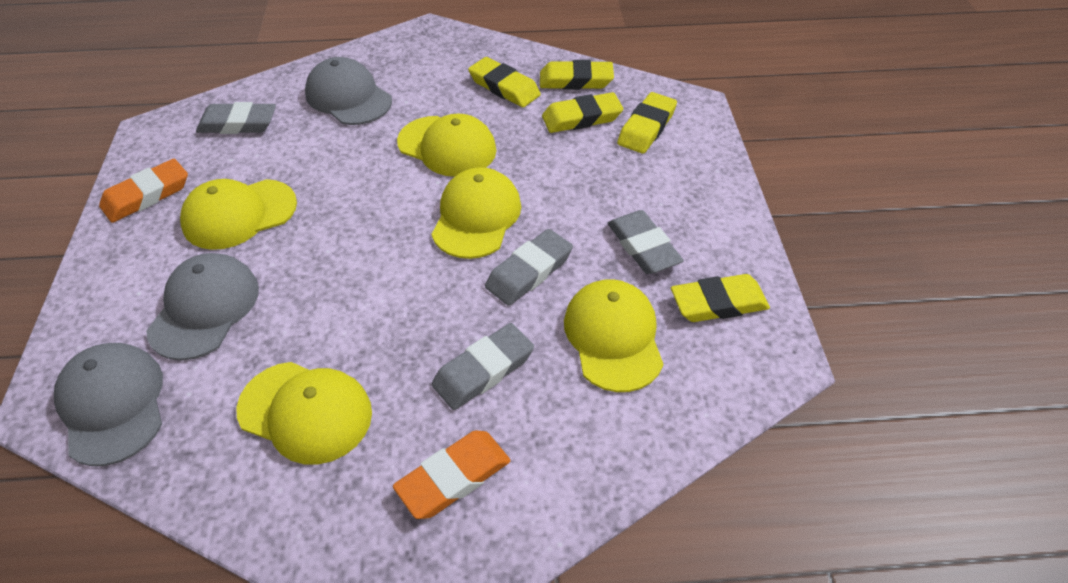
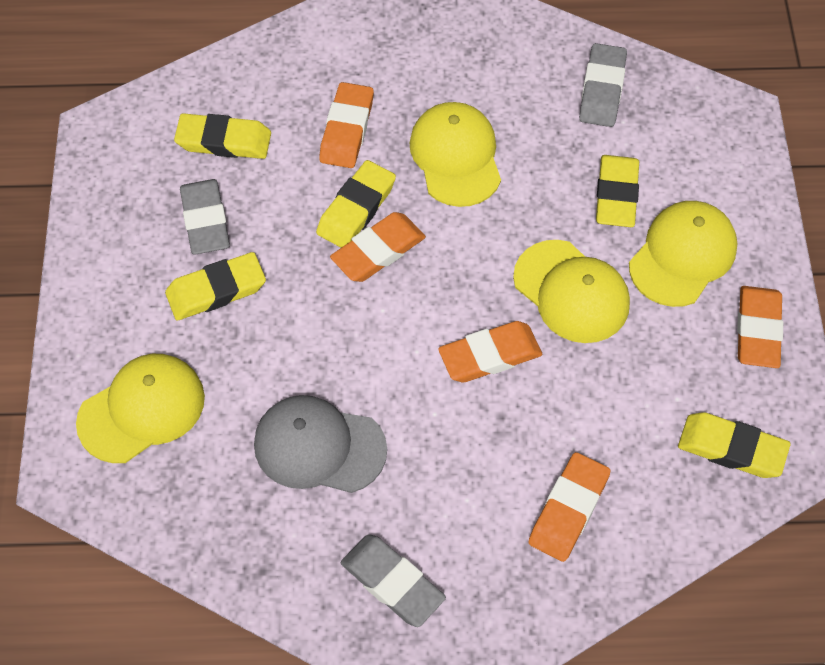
grey cap: 3 -> 1
grey eraser: 4 -> 3
orange eraser: 2 -> 5
yellow cap: 5 -> 4

